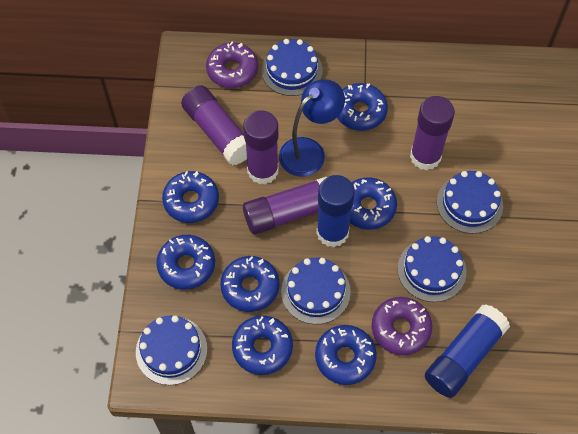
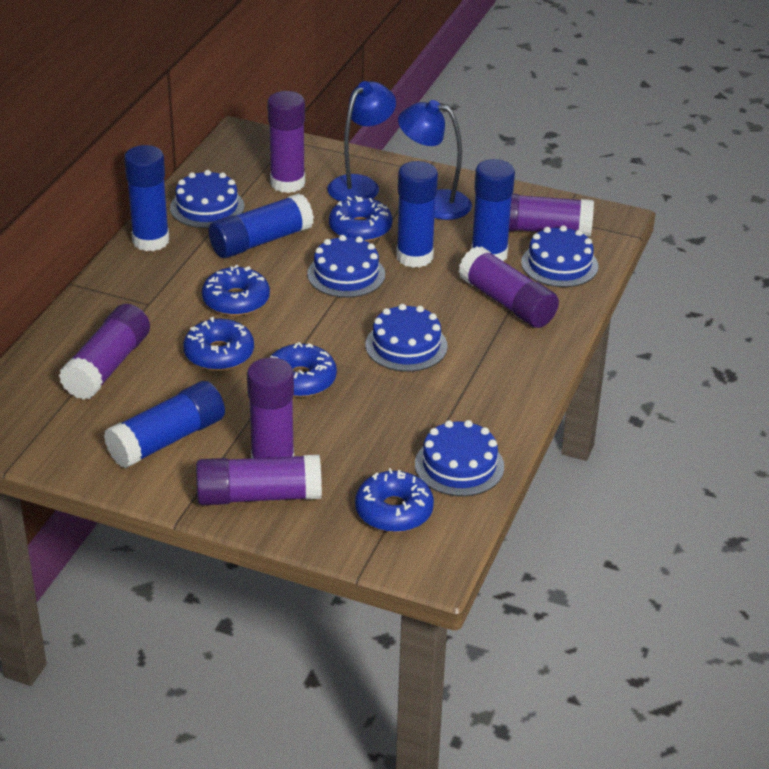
blue donut: 7 -> 5
blue glue stick: 2 -> 5
blue lamp: 1 -> 2
purple donut: 2 -> 0
purple glue stick: 4 -> 6

